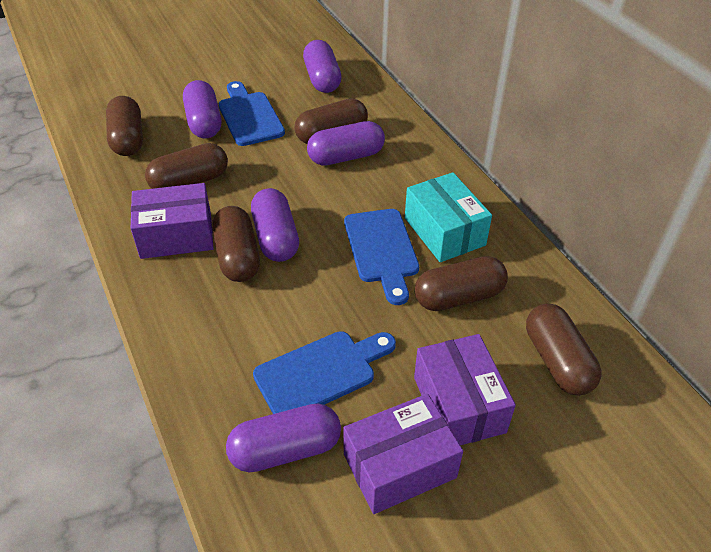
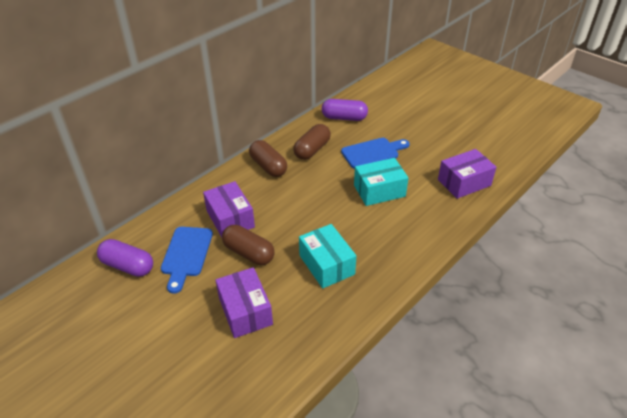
blue cutting board: 3 -> 2
brown capsule: 6 -> 3
purple capsule: 5 -> 2
turquoise box: 1 -> 2

